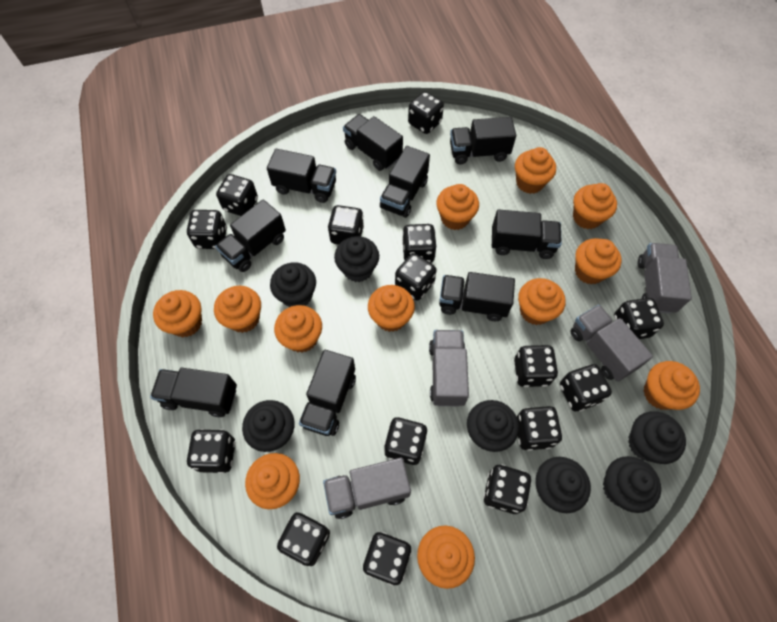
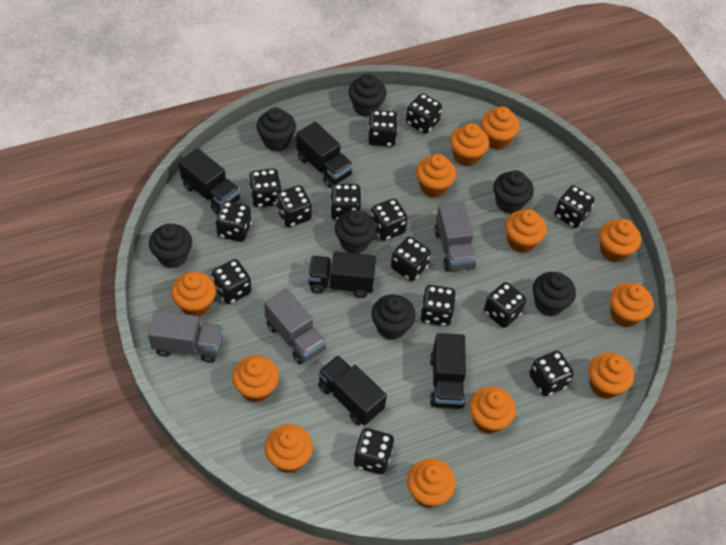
black dice: 15 -> 14
black truck: 9 -> 5
grey truck: 4 -> 3

